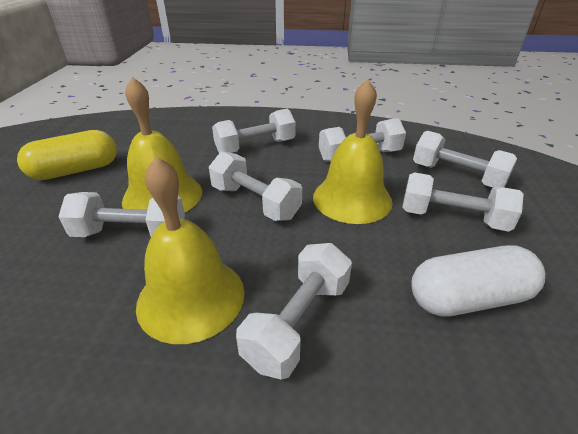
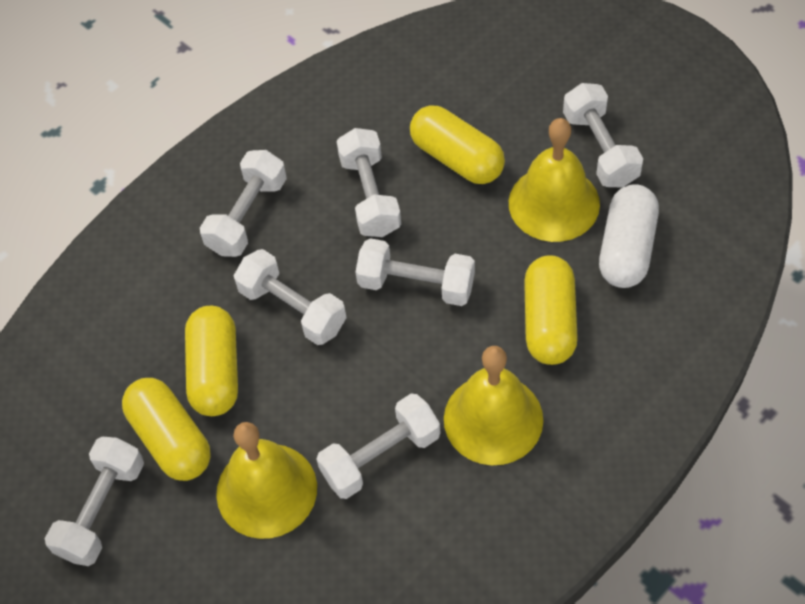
yellow capsule: 1 -> 4

